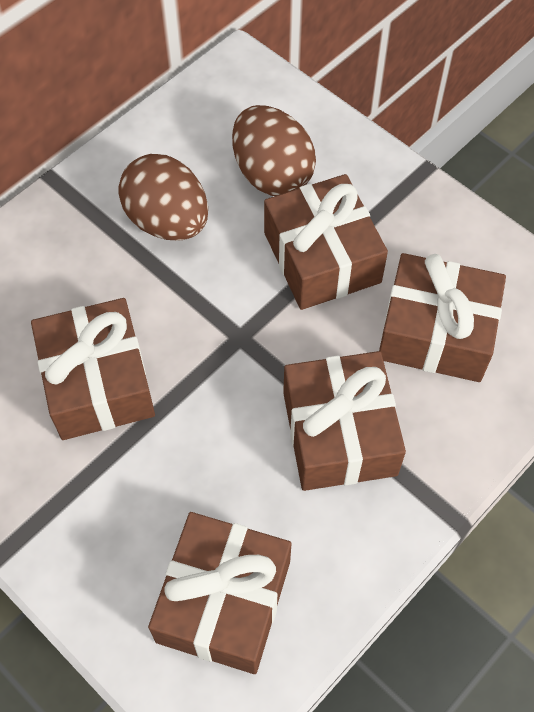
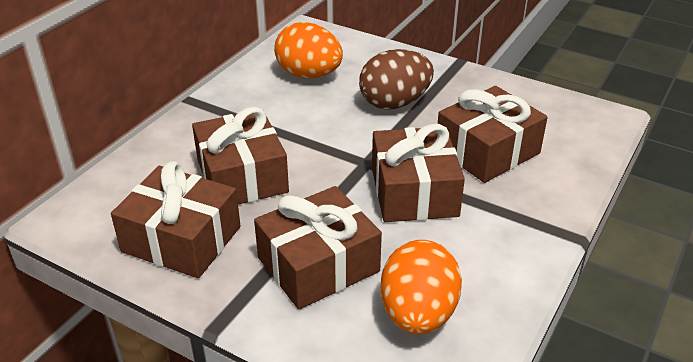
brown egg: 2 -> 1
orange egg: 0 -> 2

